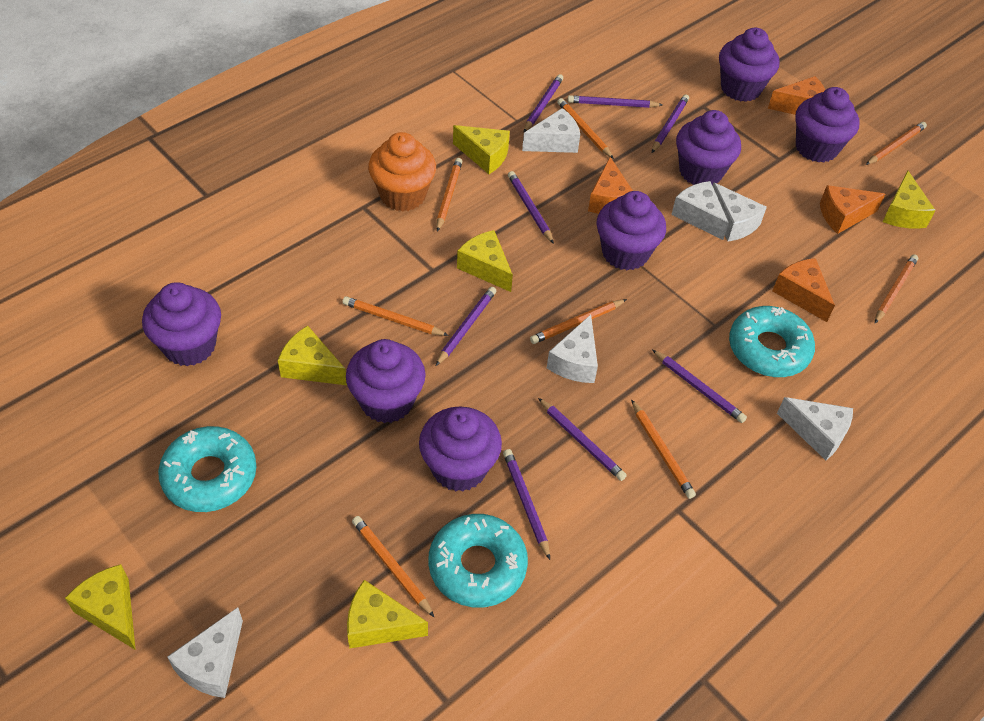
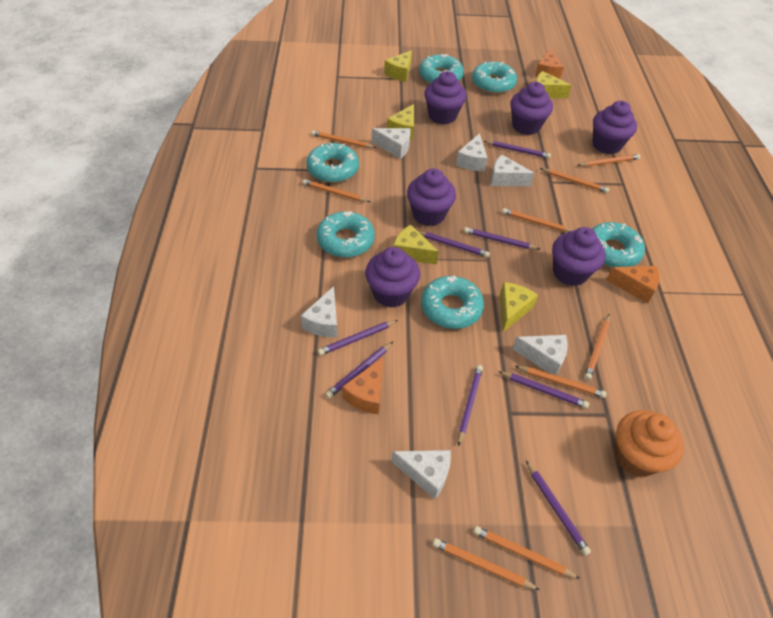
orange cheese: 4 -> 3
orange pencil: 8 -> 9
purple cupcake: 7 -> 6
turquoise donut: 3 -> 6
yellow cheese: 6 -> 5

